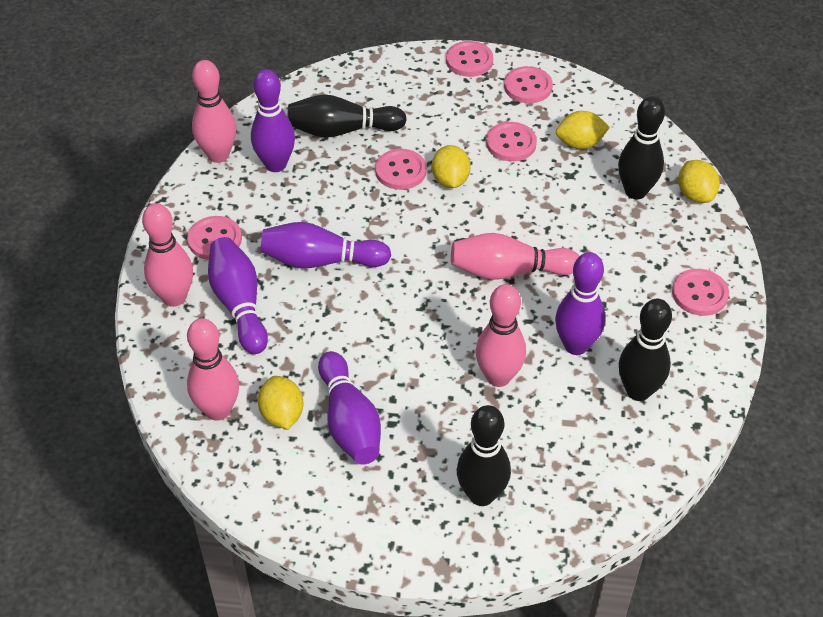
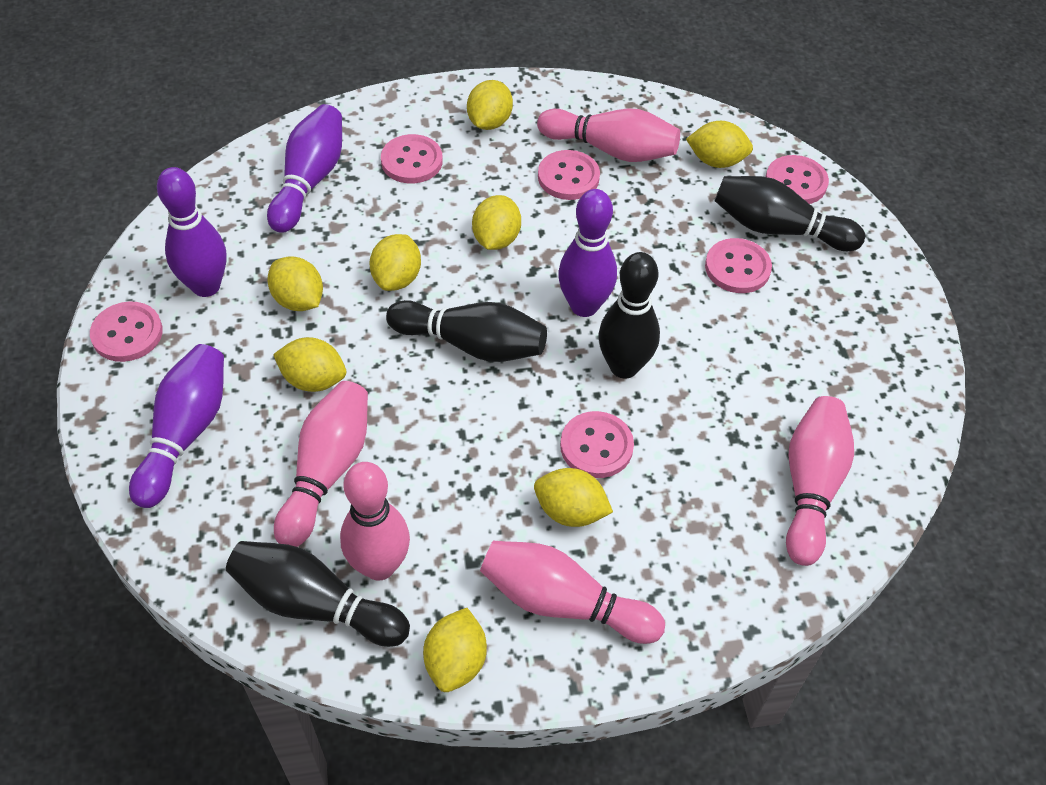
purple bowling pin: 5 -> 4
yellow lemon: 4 -> 8

